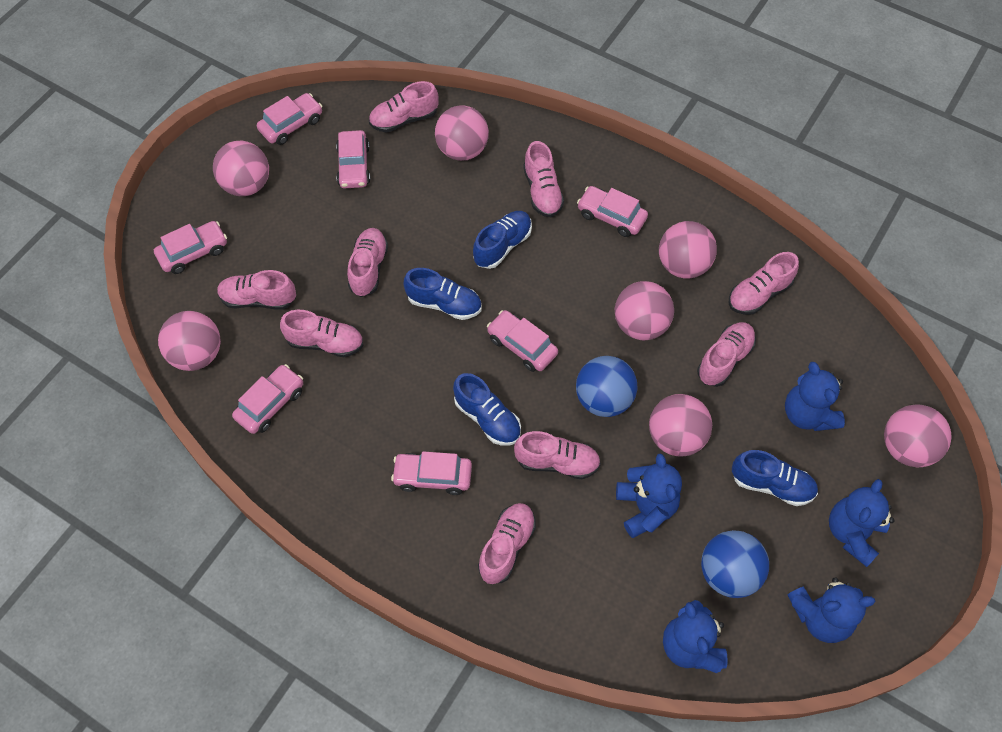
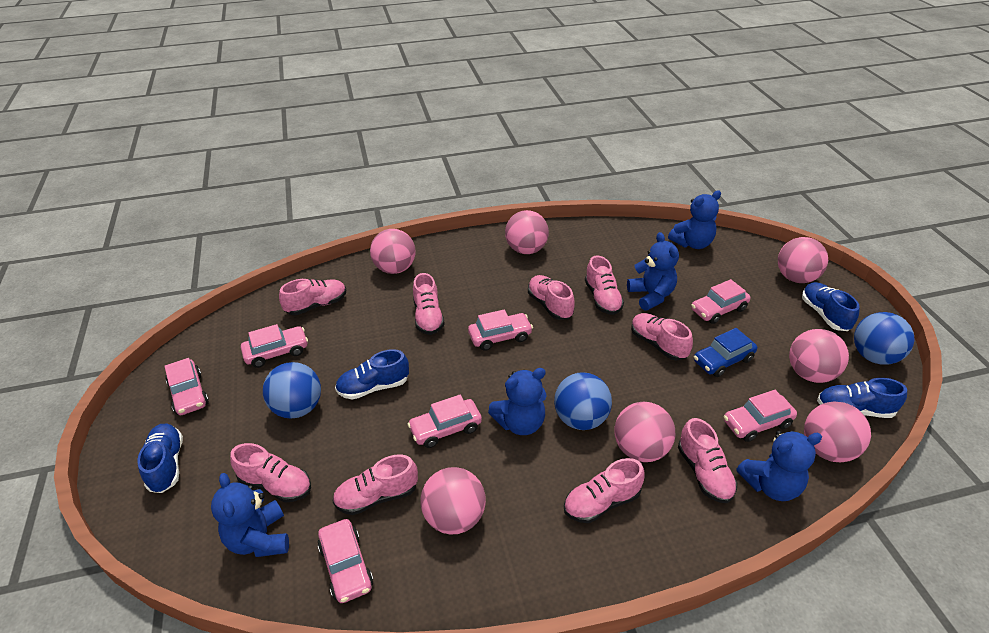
blue ball: 2 -> 3
blue car: 0 -> 1

